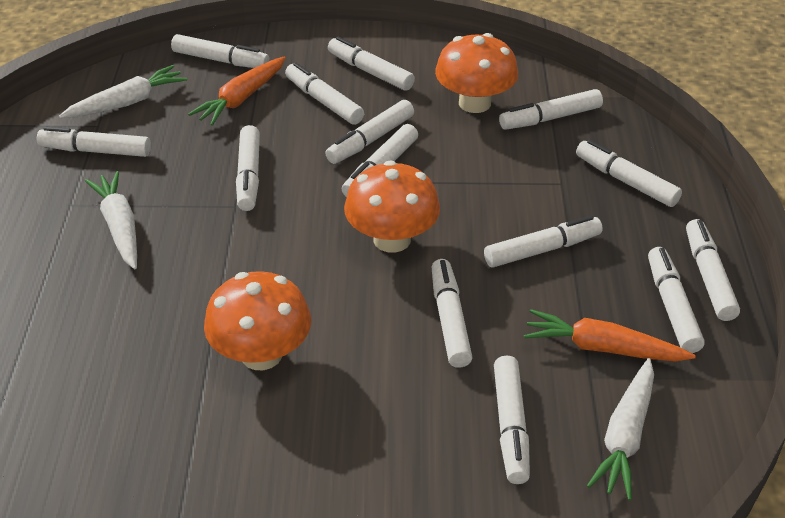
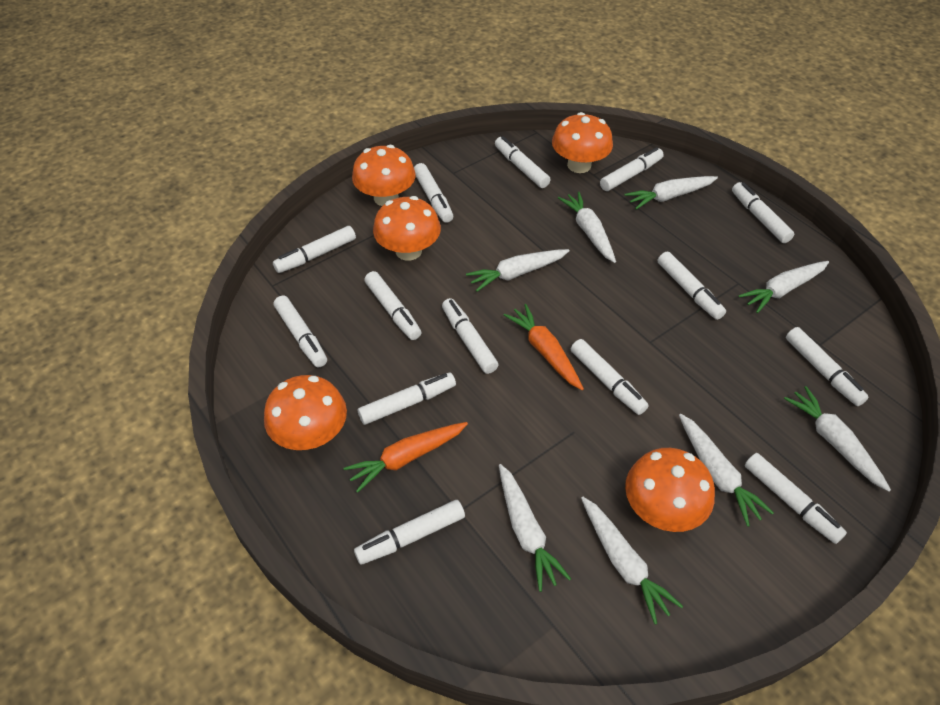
orange mushroom: 3 -> 5
white carrot: 3 -> 8

